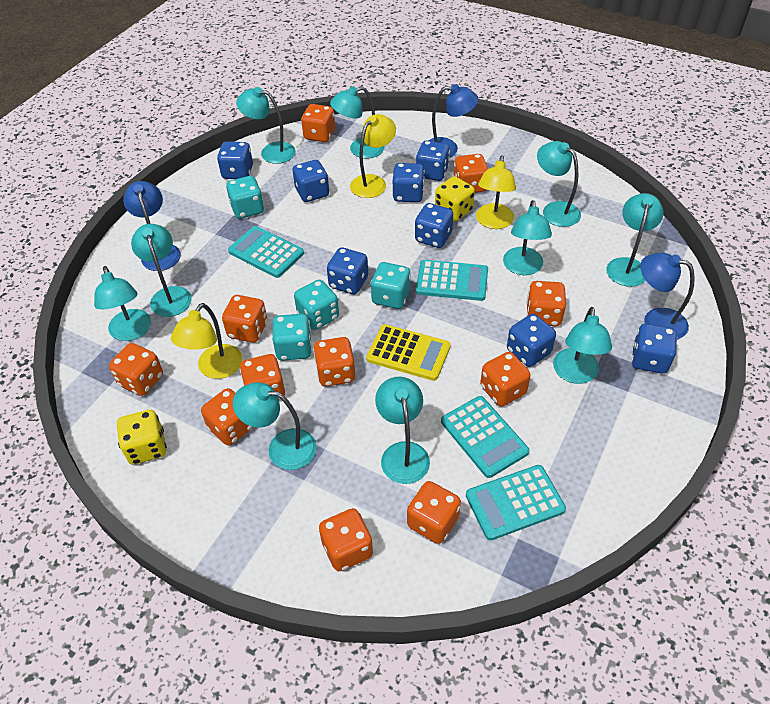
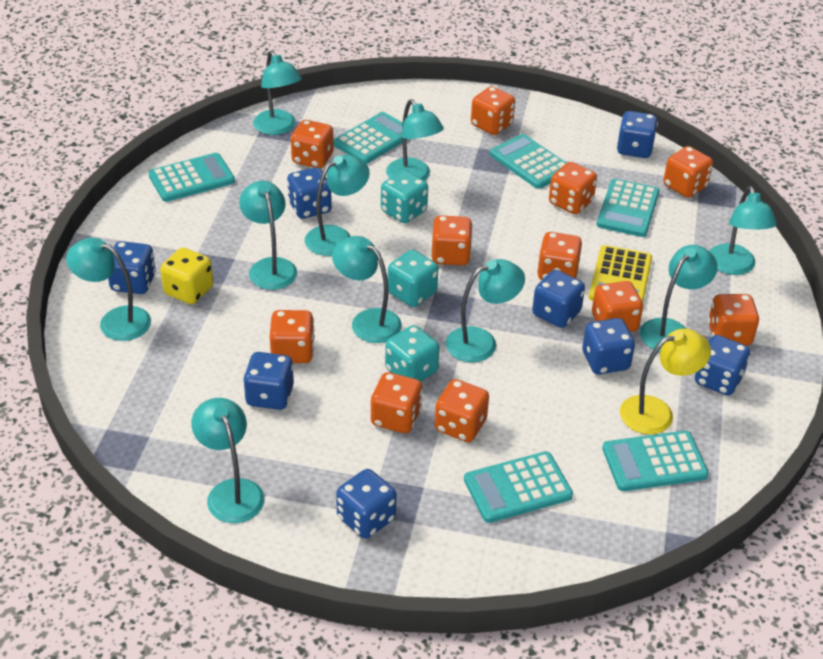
blue lamp: 3 -> 0
turquoise calculator: 4 -> 6
turquoise dice: 4 -> 3
yellow dice: 2 -> 1
yellow lamp: 3 -> 1

